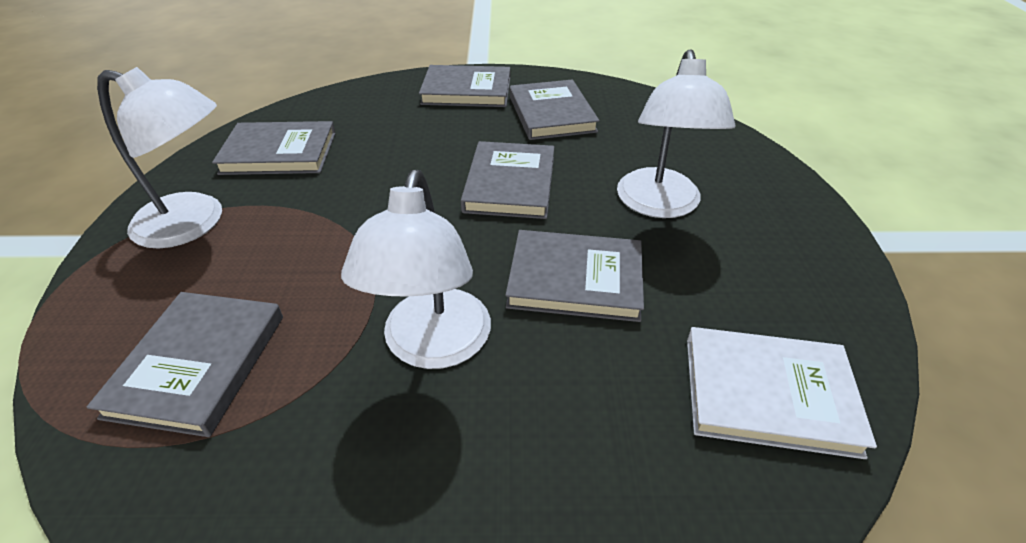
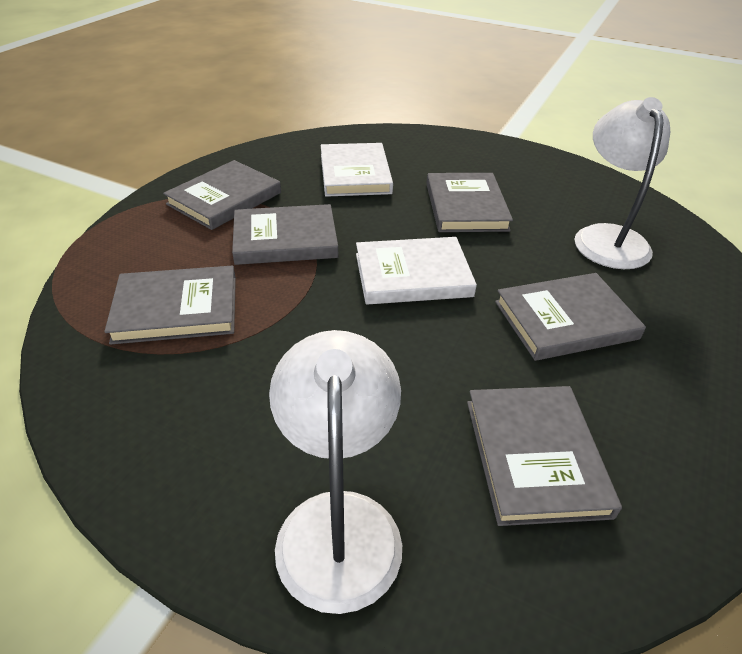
white book: 1 -> 2
white lamp: 3 -> 2

